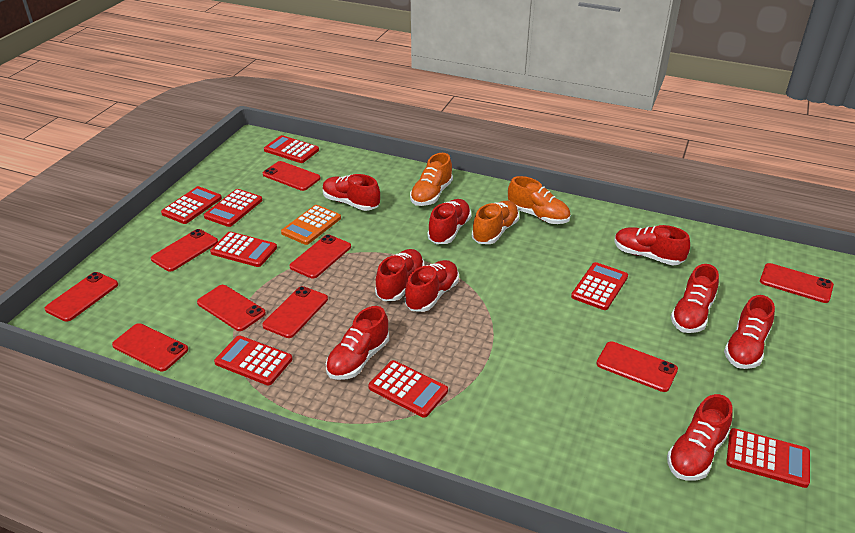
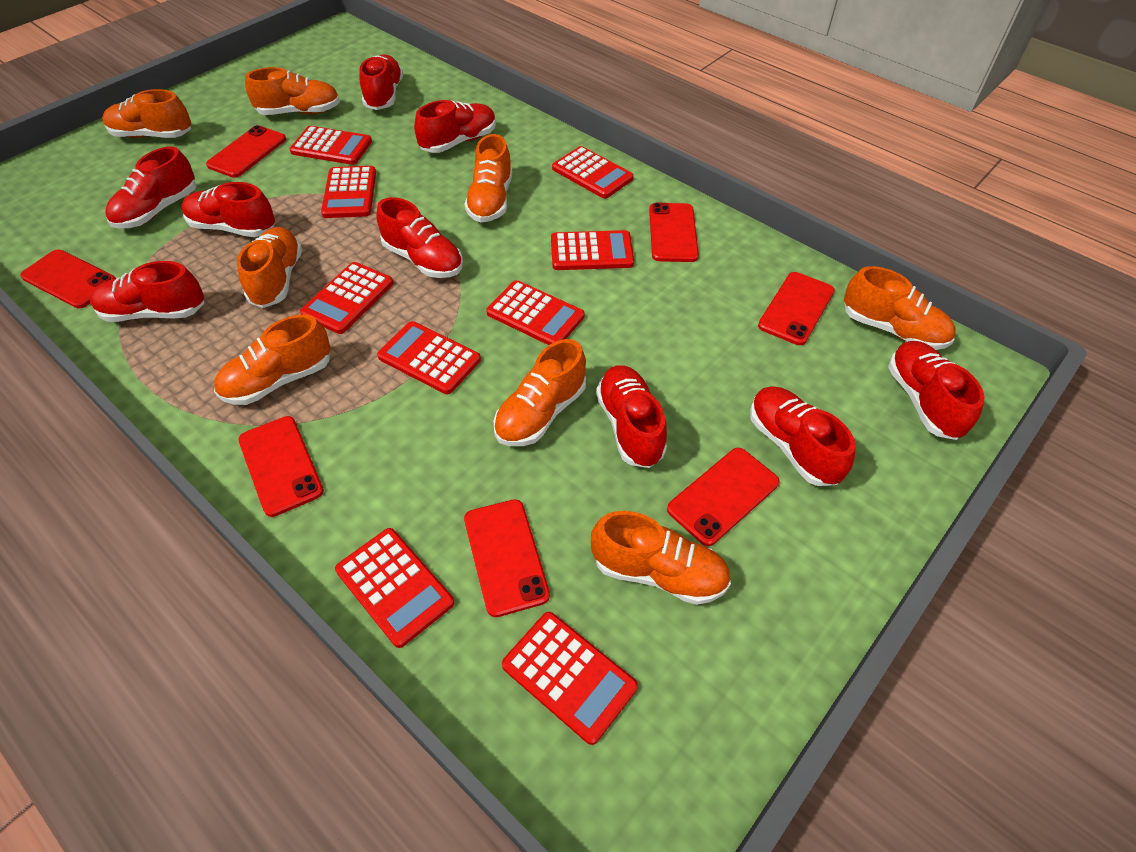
orange calculator: 1 -> 0
orange shoe: 3 -> 8
red calculator: 8 -> 9
red phone: 9 -> 7

